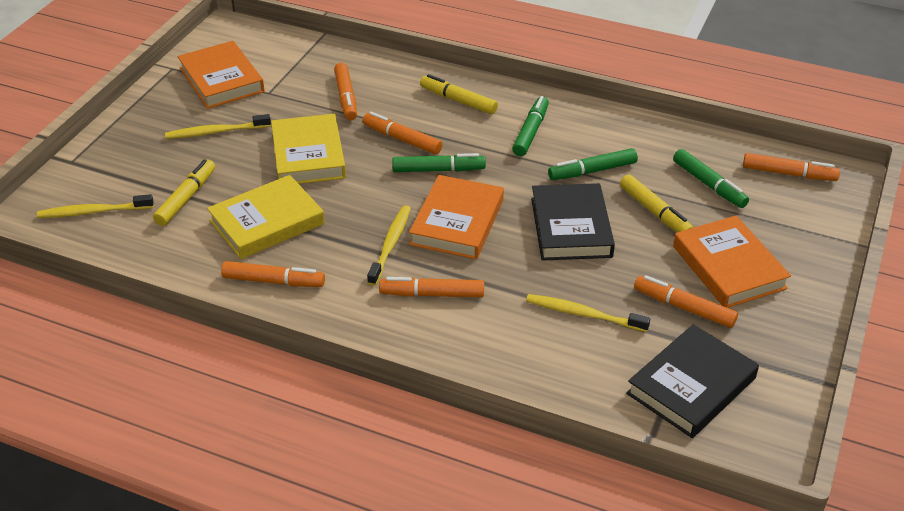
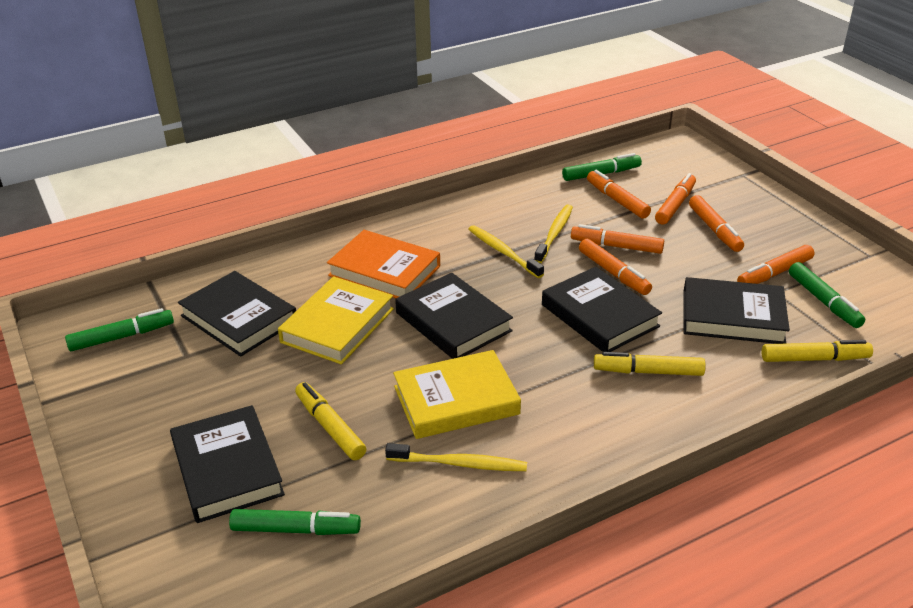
black book: 2 -> 5
orange book: 3 -> 1
yellow toothbrush: 4 -> 3

